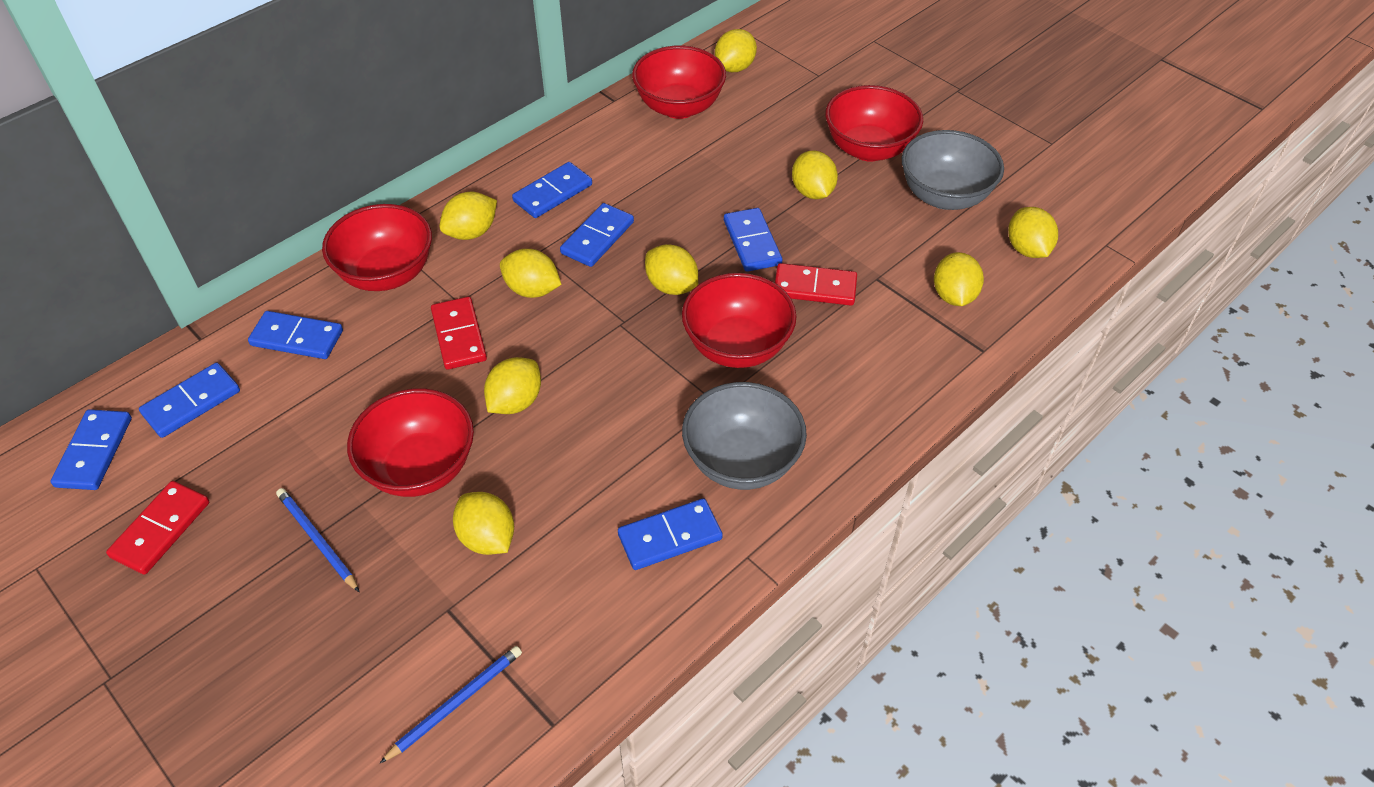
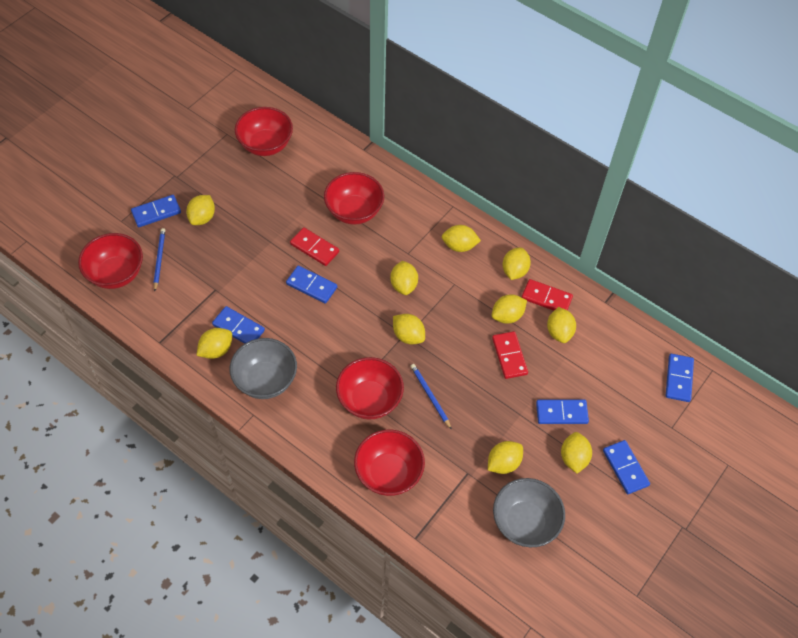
blue domino: 7 -> 6
yellow lemon: 9 -> 10

